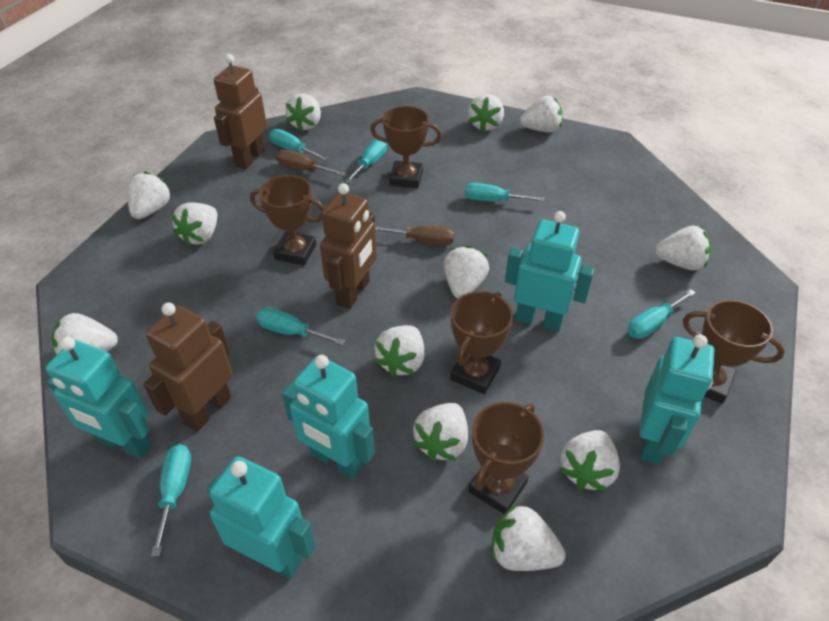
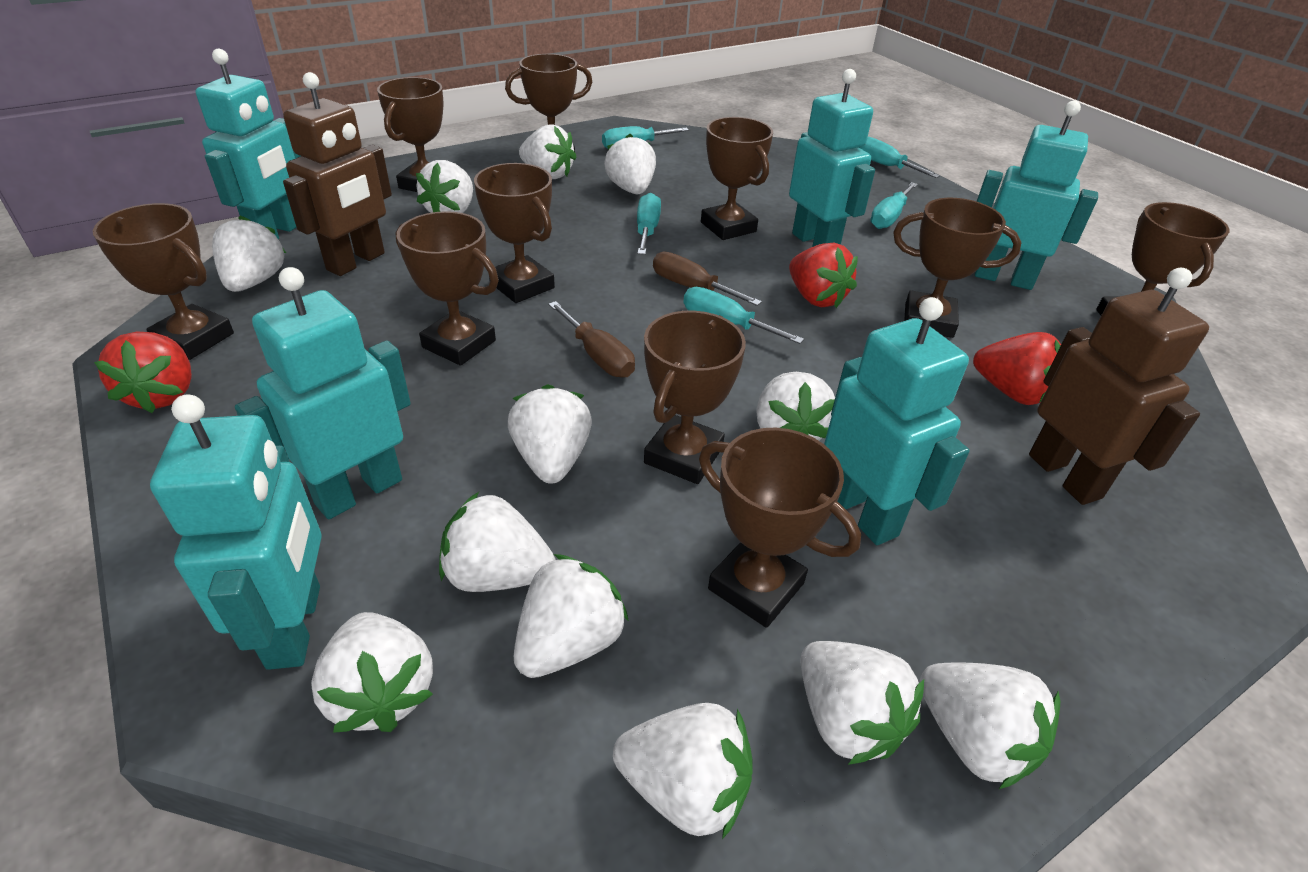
brown robot: 3 -> 2
brown trophy: 5 -> 10
red strawberry: 0 -> 3
turquoise robot: 5 -> 6
turquoise screwdriver: 6 -> 5

